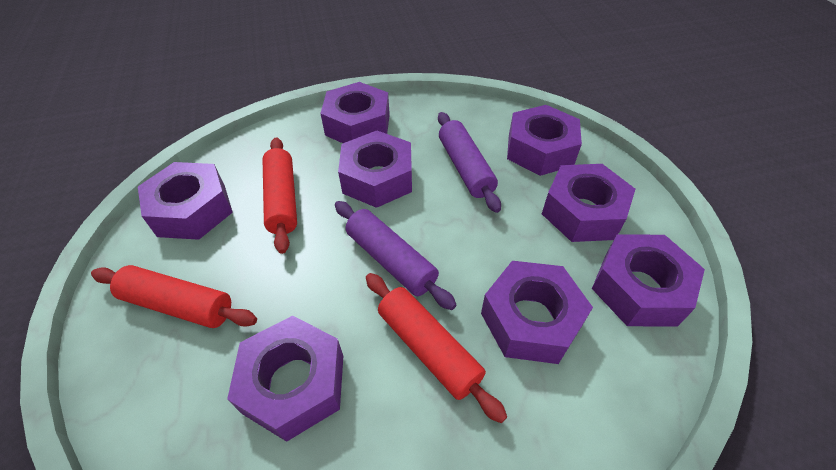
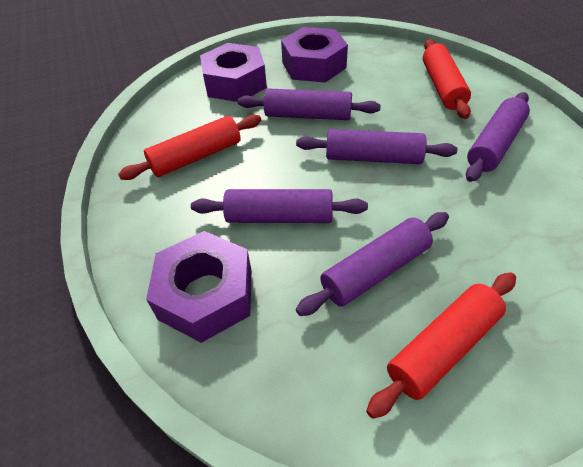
purple nut: 8 -> 3
purple rolling pin: 2 -> 5

